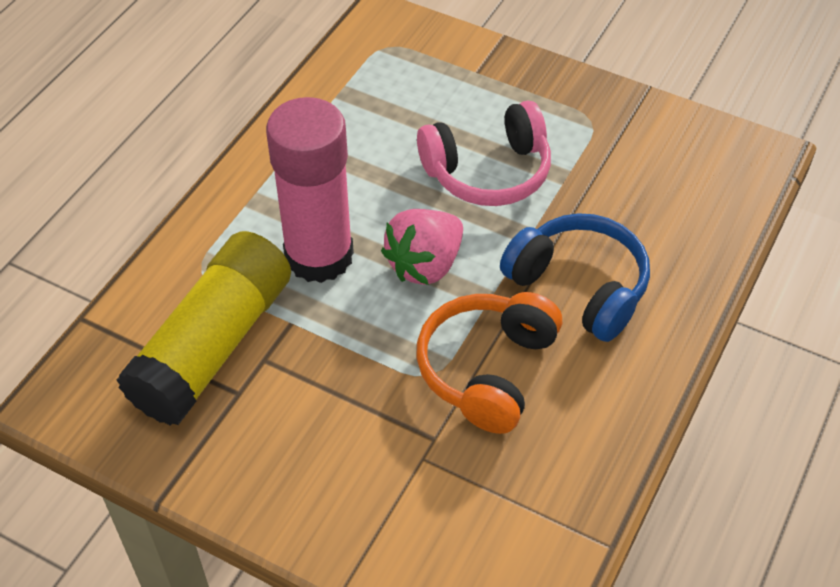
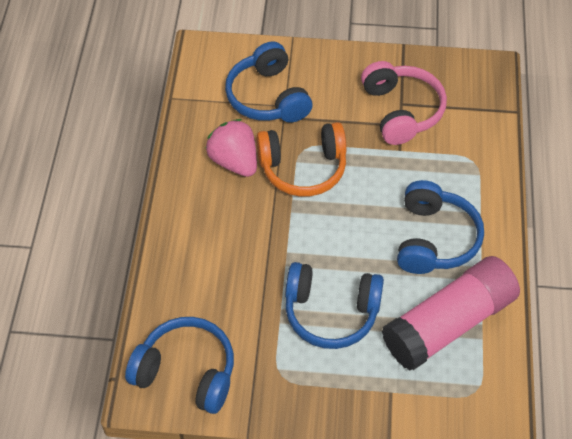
blue headphones: 1 -> 4
yellow glue stick: 1 -> 0

